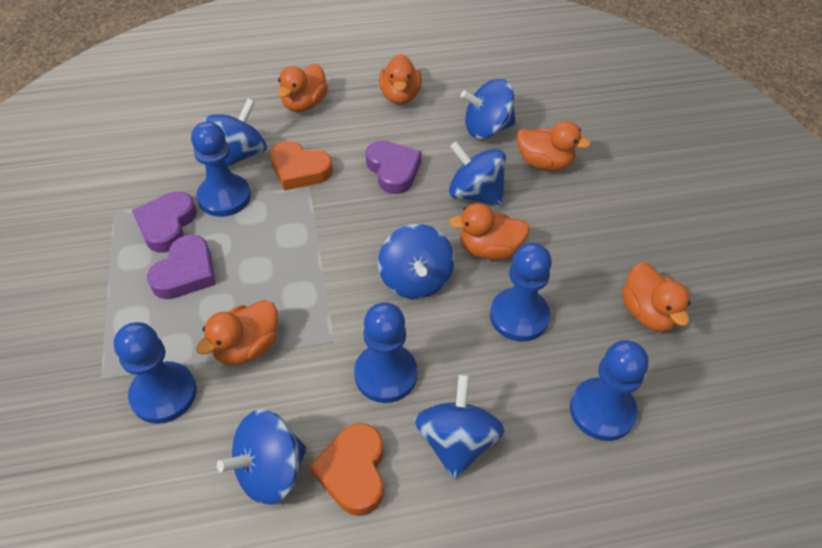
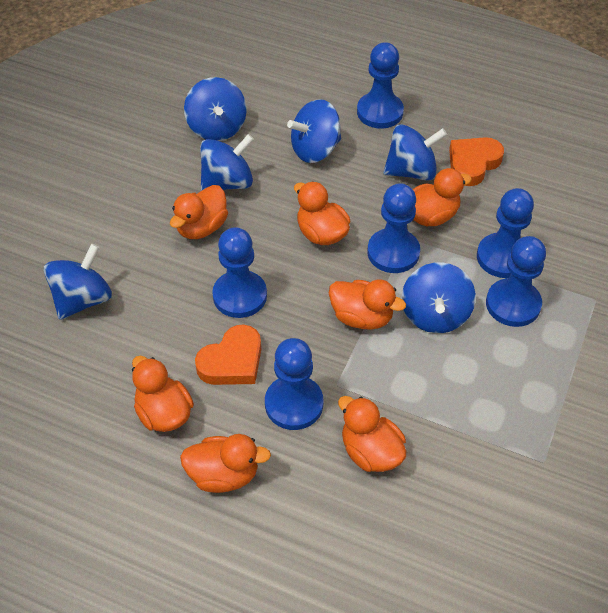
blue pawn: 5 -> 6
orange duck: 6 -> 7
purple heart: 3 -> 0

